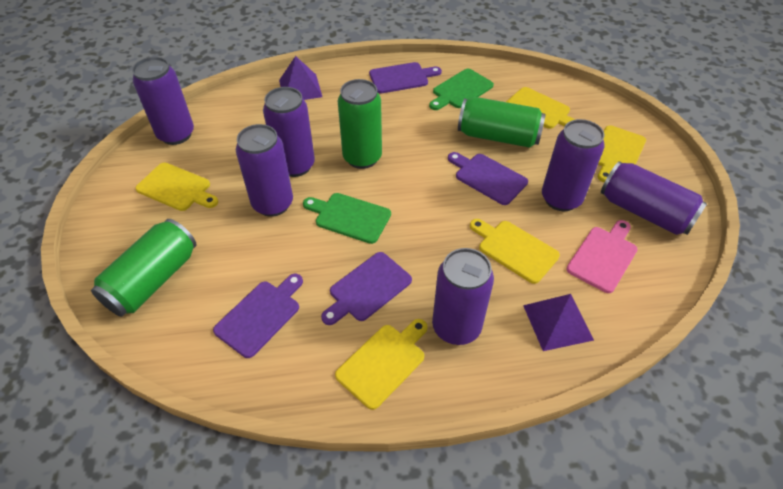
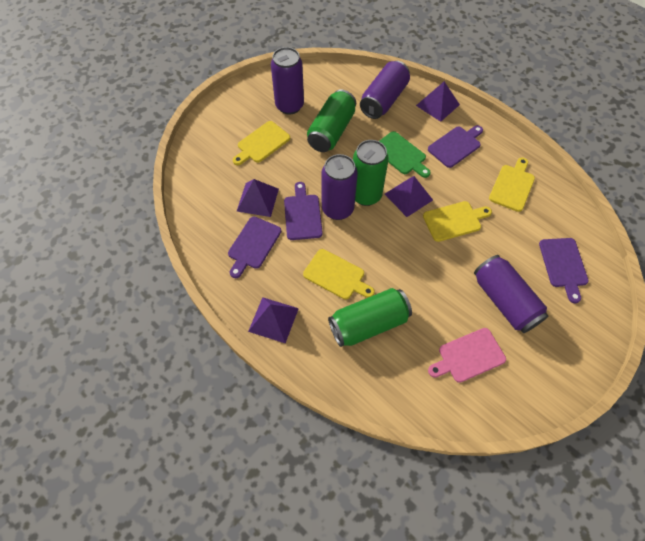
green cutting board: 2 -> 1
purple can: 6 -> 4
purple pyramid: 2 -> 4
yellow cutting board: 5 -> 4

